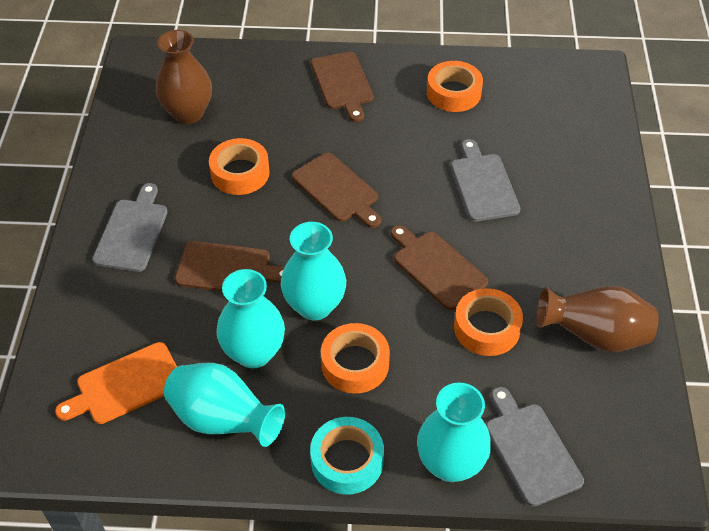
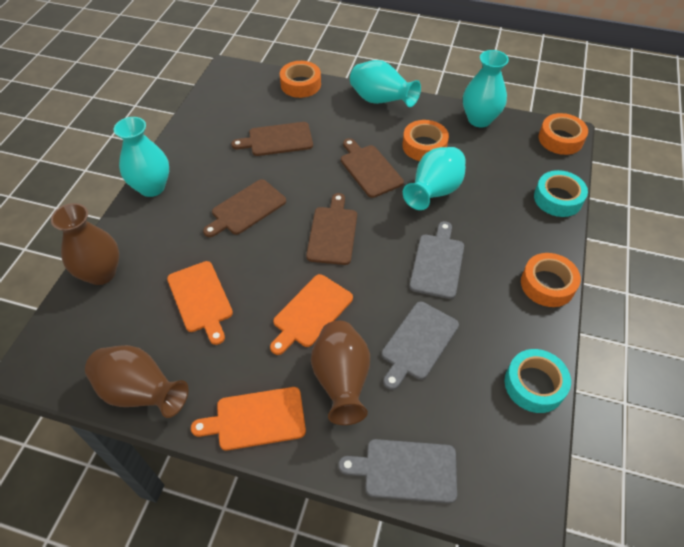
brown vase: 2 -> 3
orange cutting board: 1 -> 3
turquoise tape: 1 -> 2

